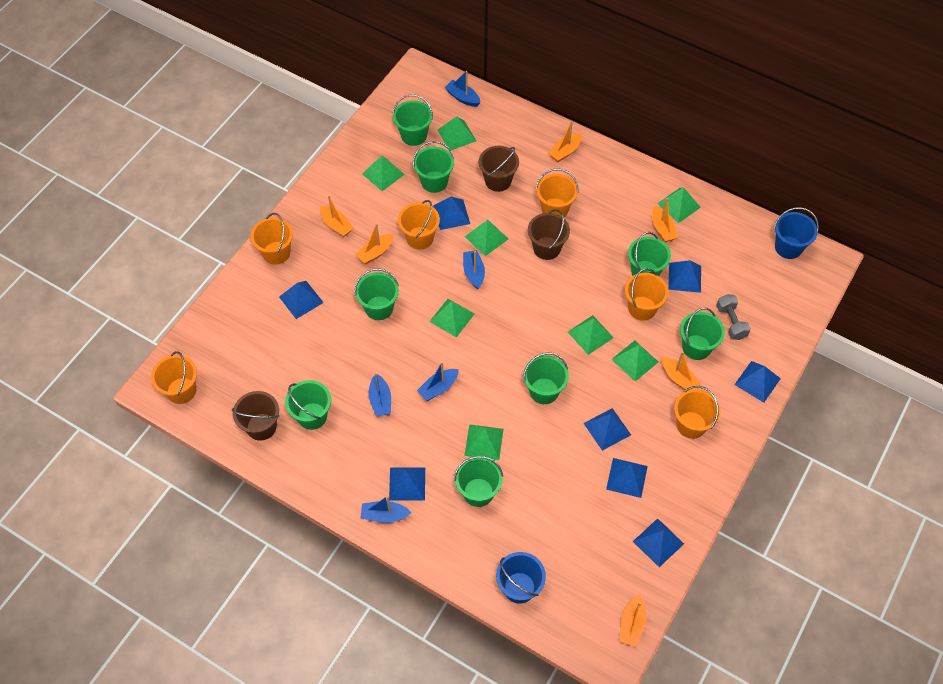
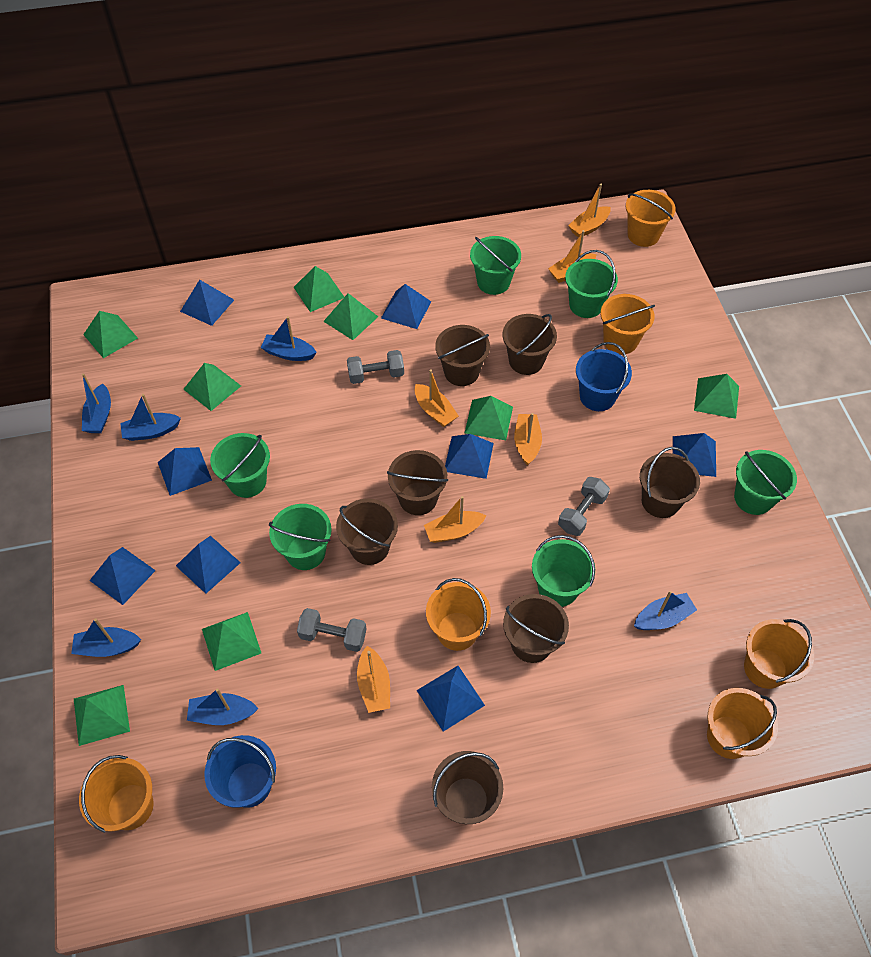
blue boat: 5 -> 6
brown bucket: 3 -> 7
green bucket: 8 -> 6
grey dumbbell: 1 -> 3

